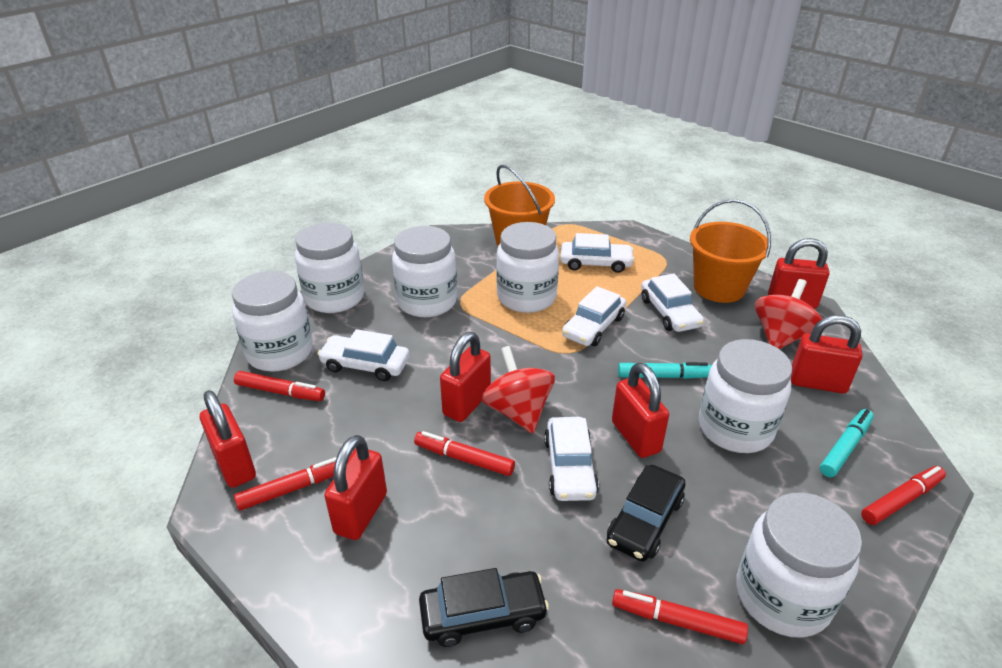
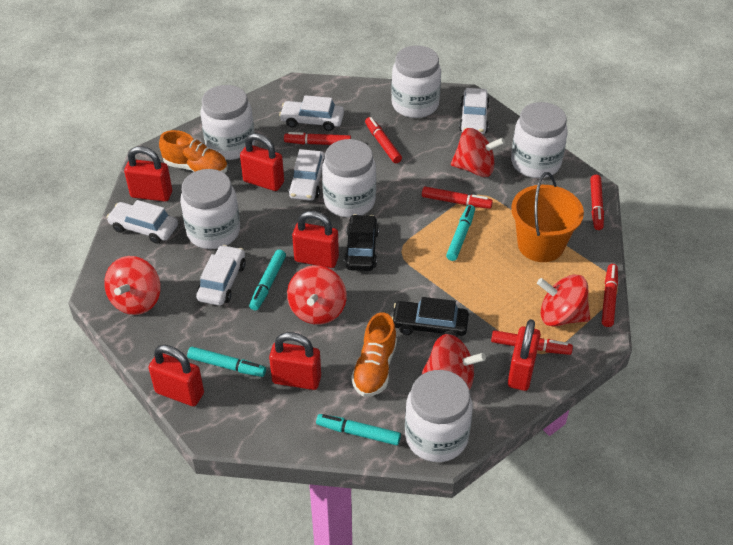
orange bucket: 2 -> 1
orange shoe: 0 -> 2
red marker: 5 -> 6
red spinning top: 2 -> 5
turquoise marker: 2 -> 4

